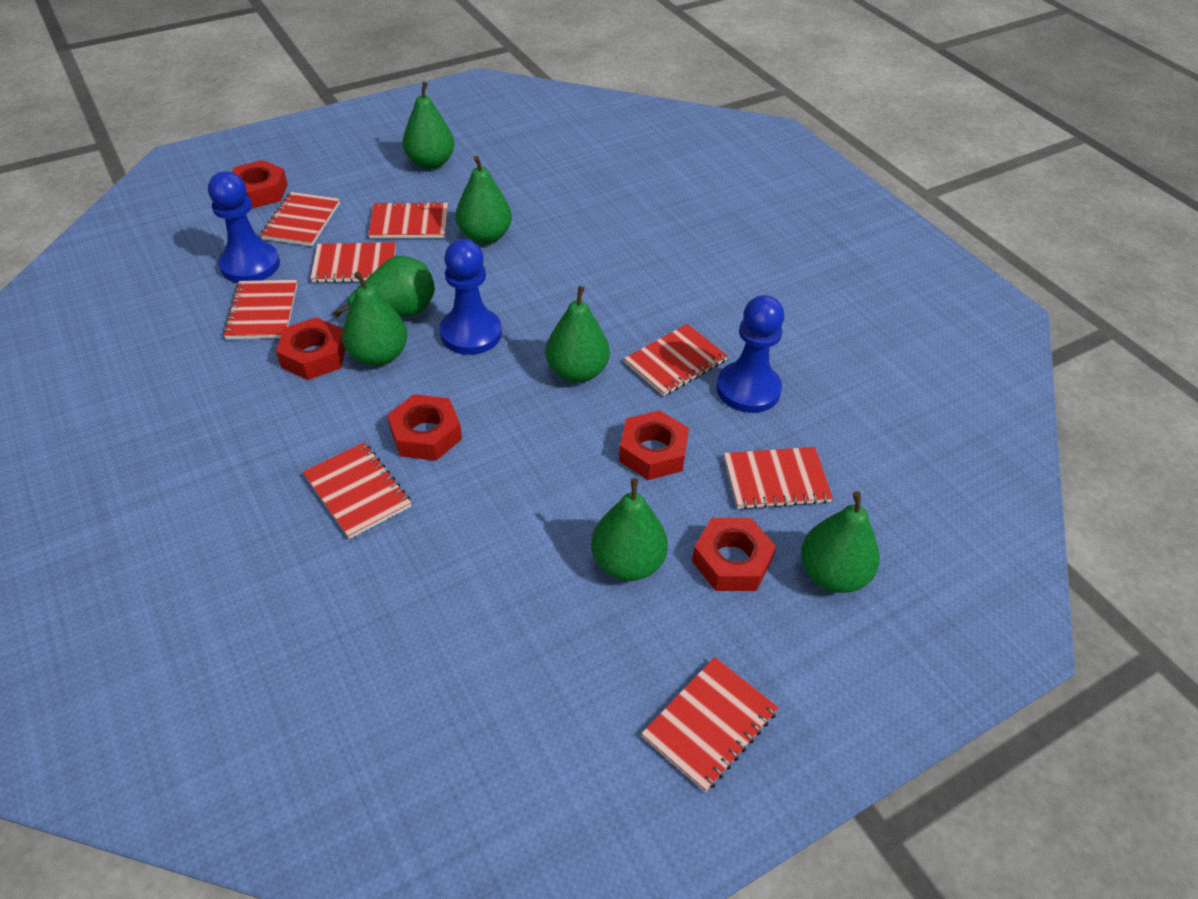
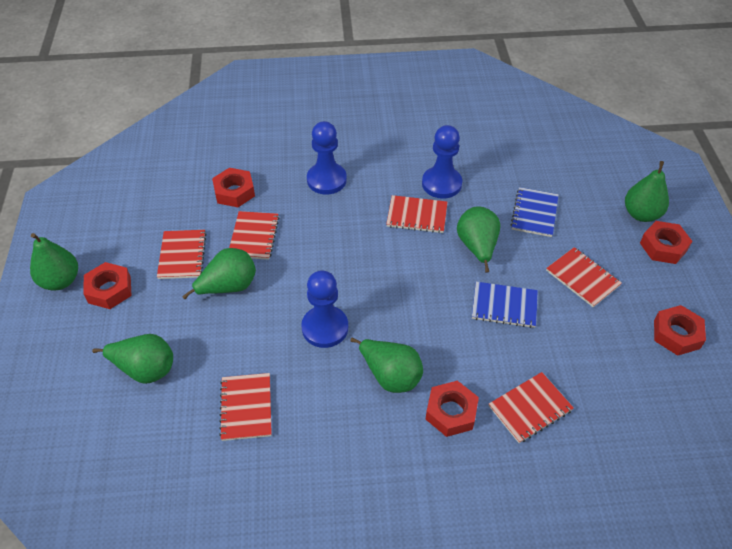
blue notebook: 0 -> 2
green pear: 7 -> 6
red notebook: 8 -> 6

